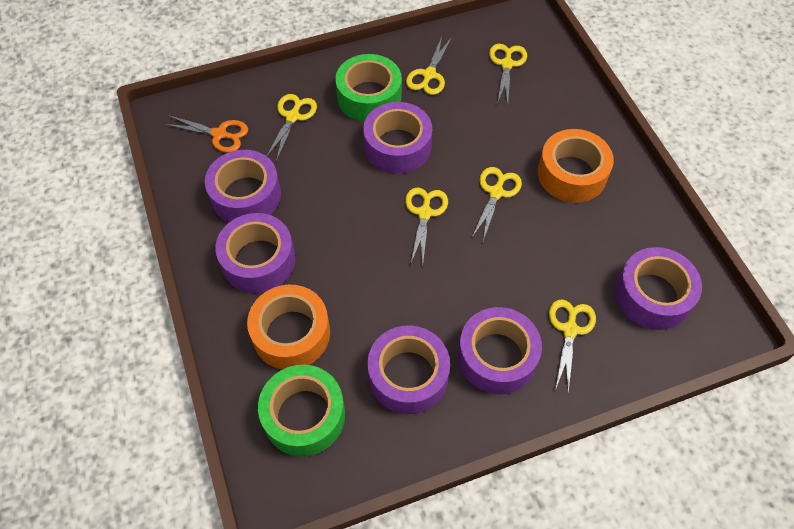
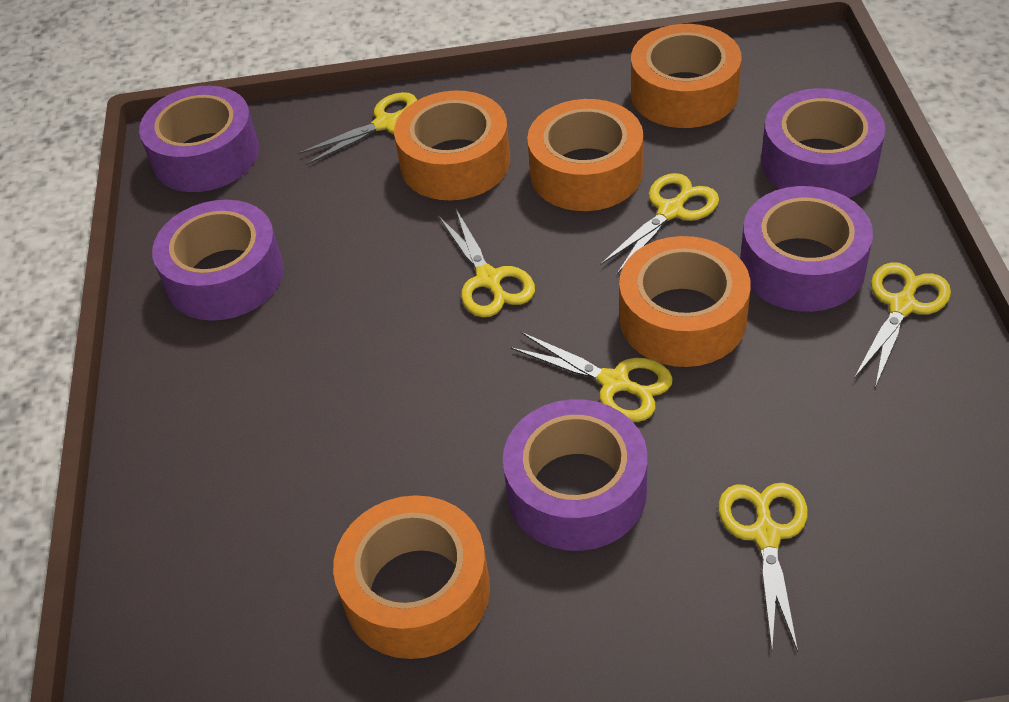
green tape: 2 -> 0
orange scissors: 1 -> 0
orange tape: 2 -> 5
purple tape: 6 -> 5

